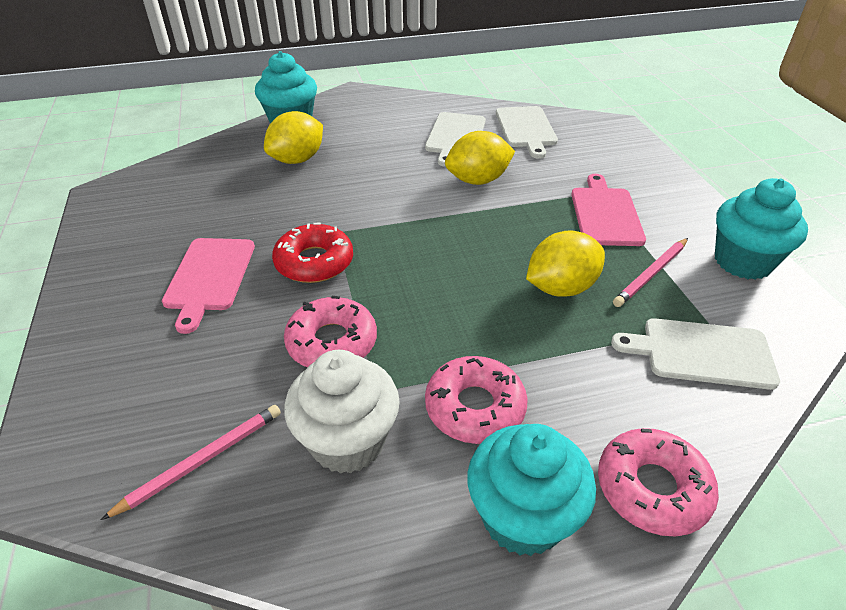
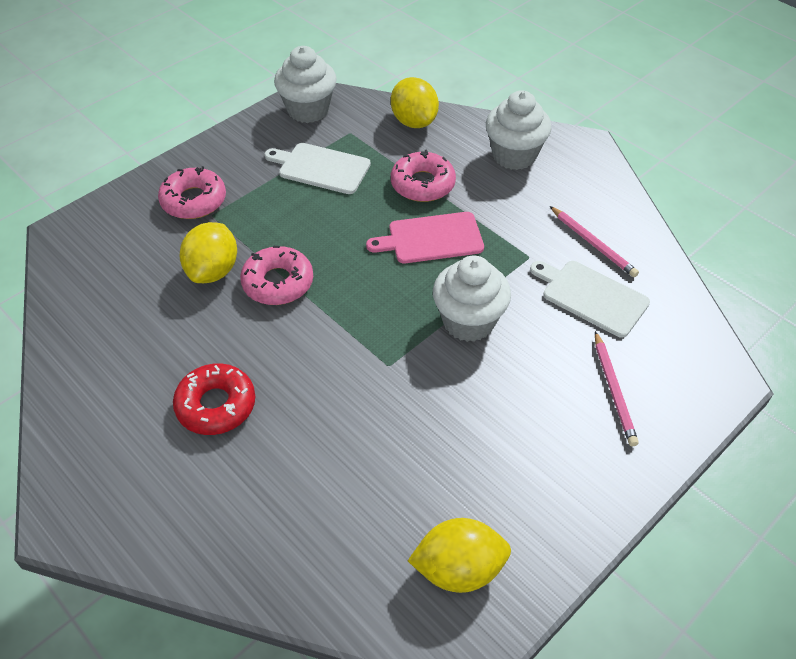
pink cutting board: 2 -> 1
turquoise cupcake: 3 -> 0
white cupcake: 1 -> 3
white cutting board: 3 -> 2

